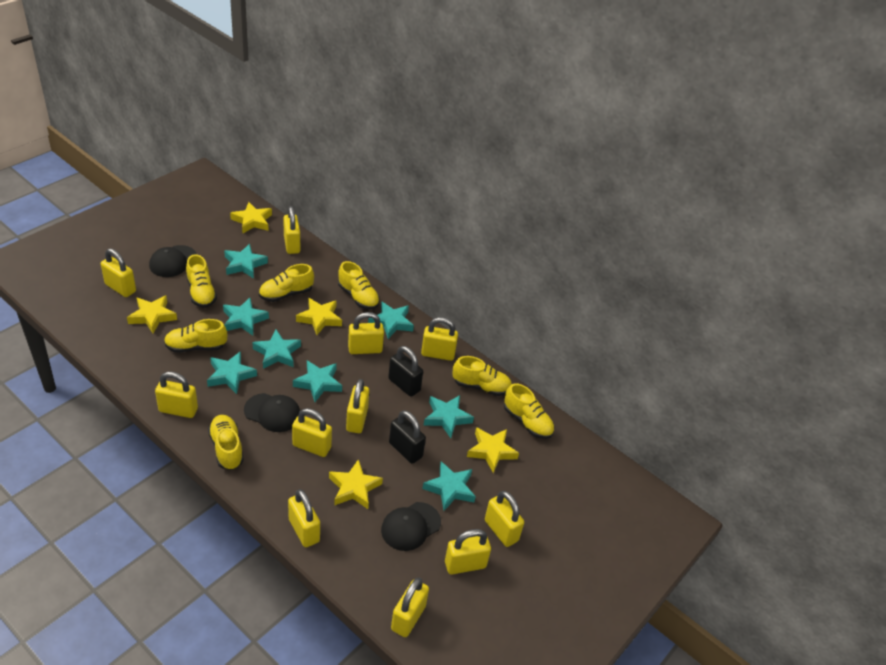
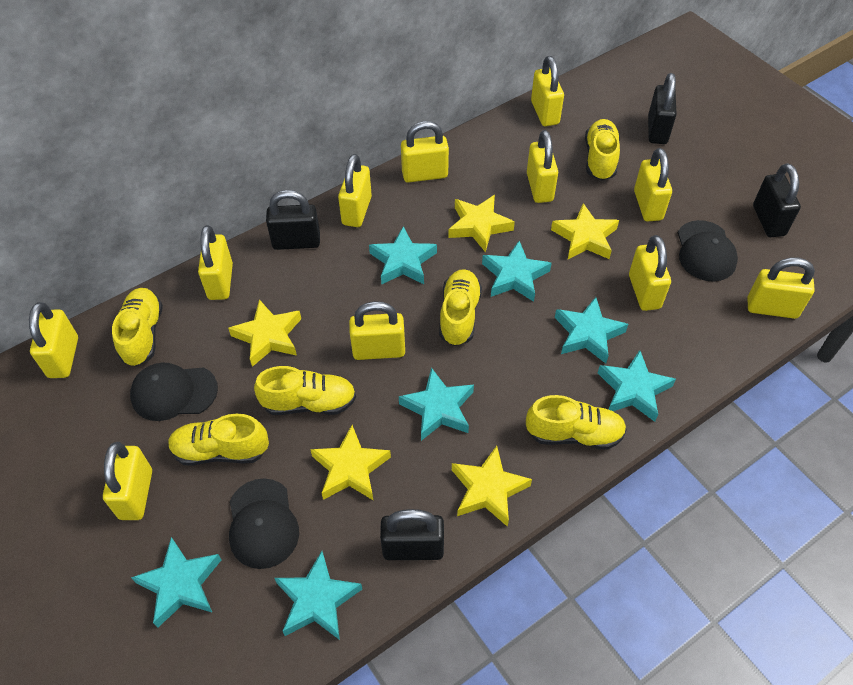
black padlock: 2 -> 4
turquoise star: 8 -> 7
yellow shoe: 7 -> 6

